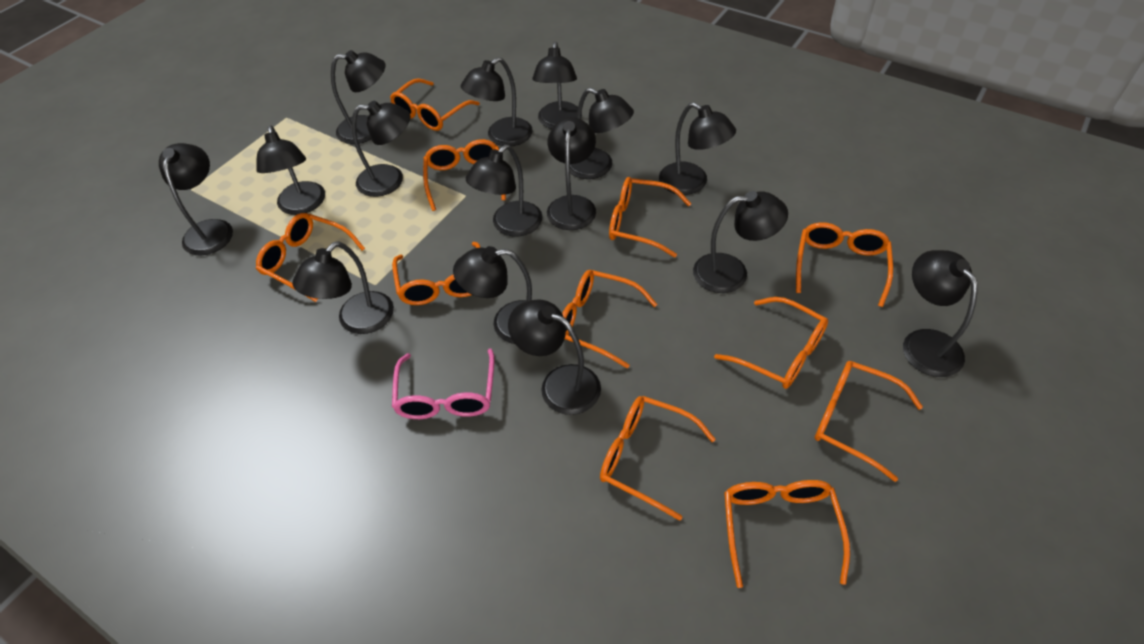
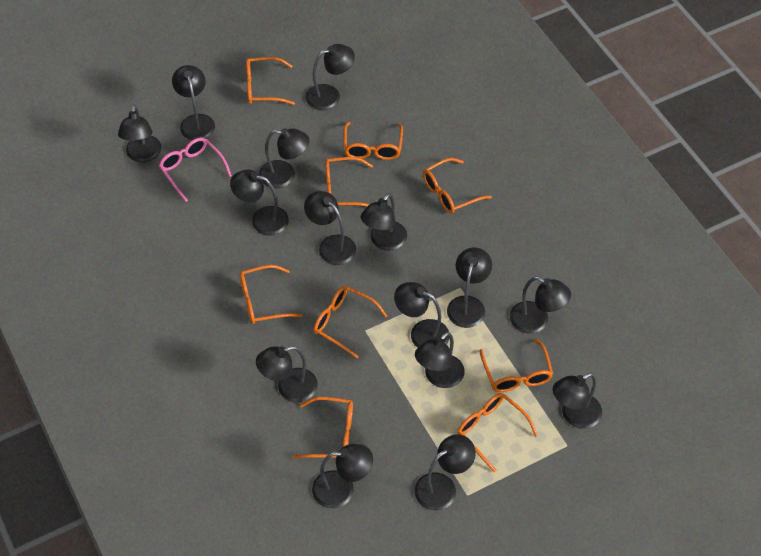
orange glasses: 11 -> 9

